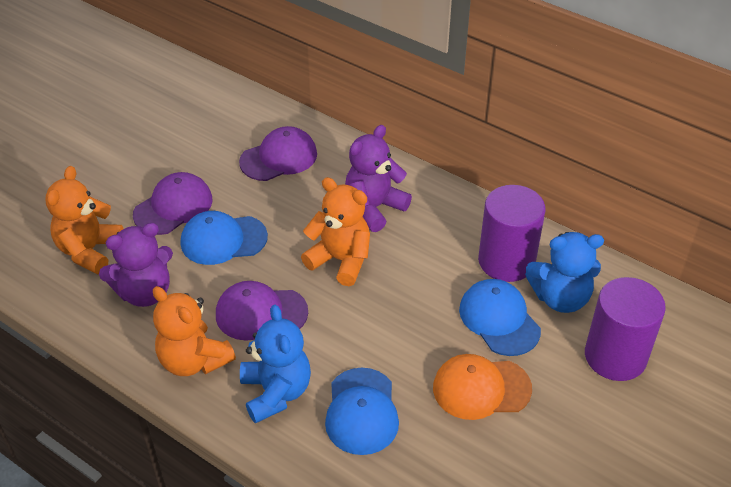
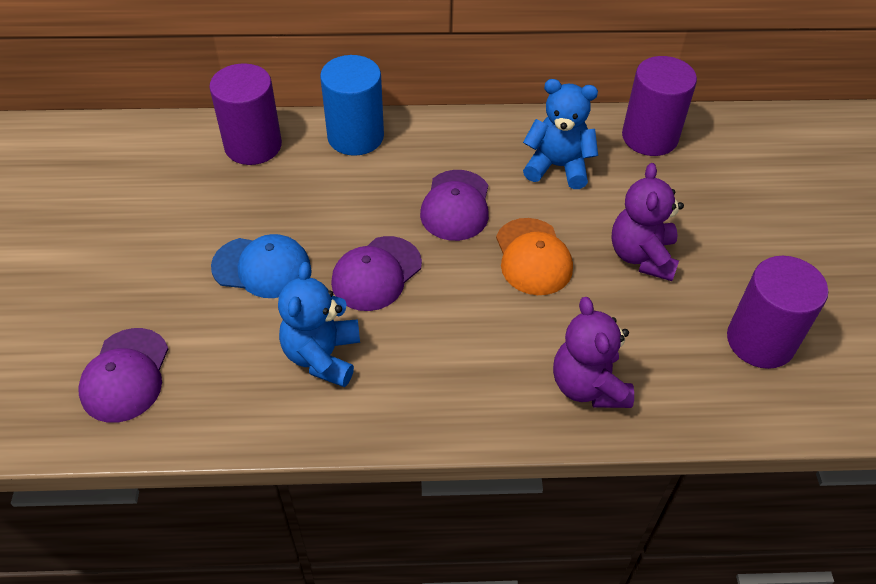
blue cap: 3 -> 1
blue cylinder: 0 -> 1
orange teddy bear: 3 -> 0
purple cylinder: 2 -> 3

